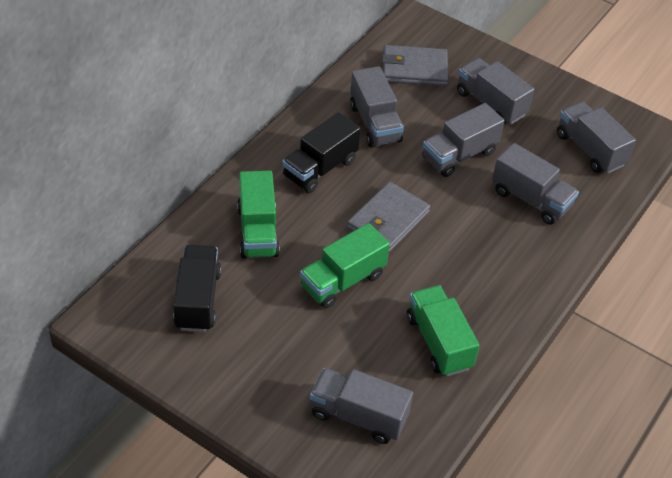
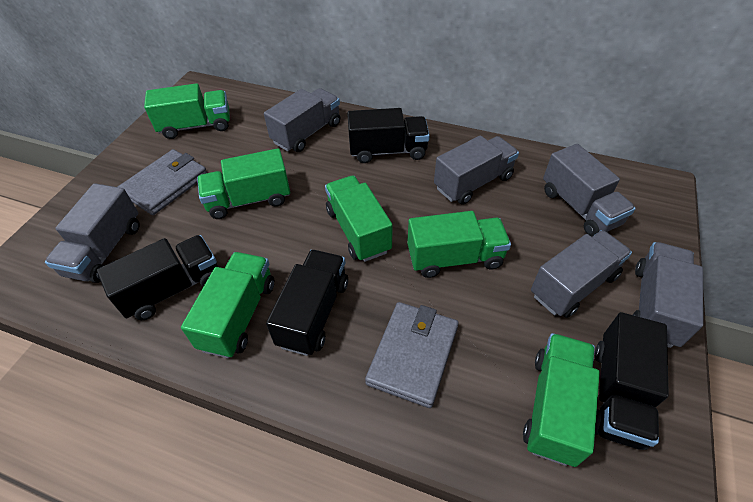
black truck: 2 -> 4
green truck: 3 -> 6

